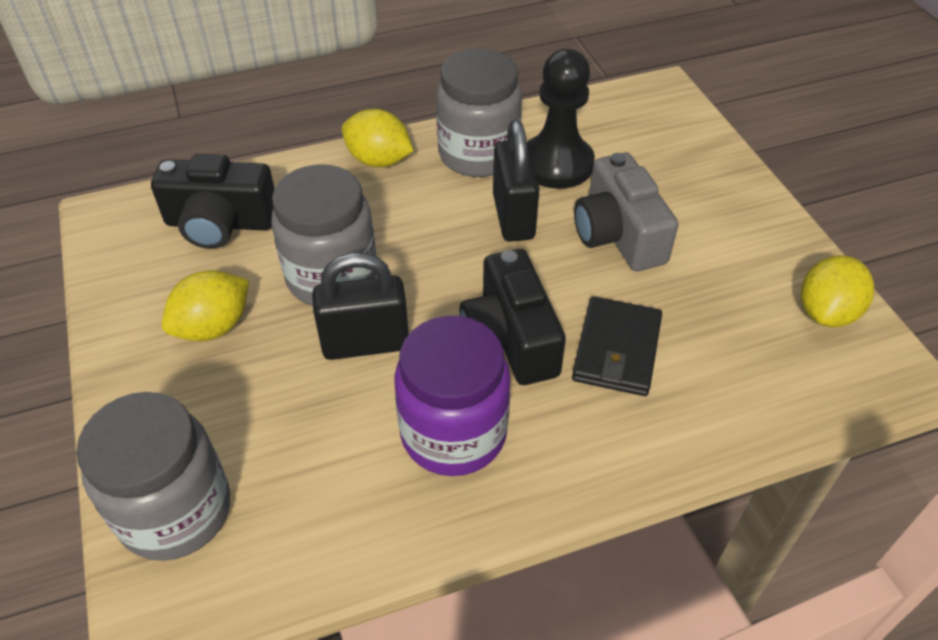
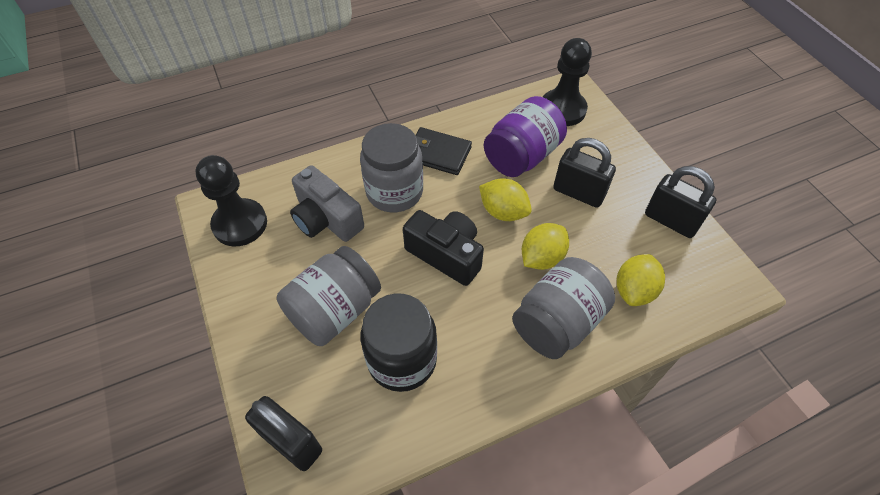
black camera: 2 -> 1
black jar: 0 -> 1
black padlock: 2 -> 3
black pawn: 1 -> 2

